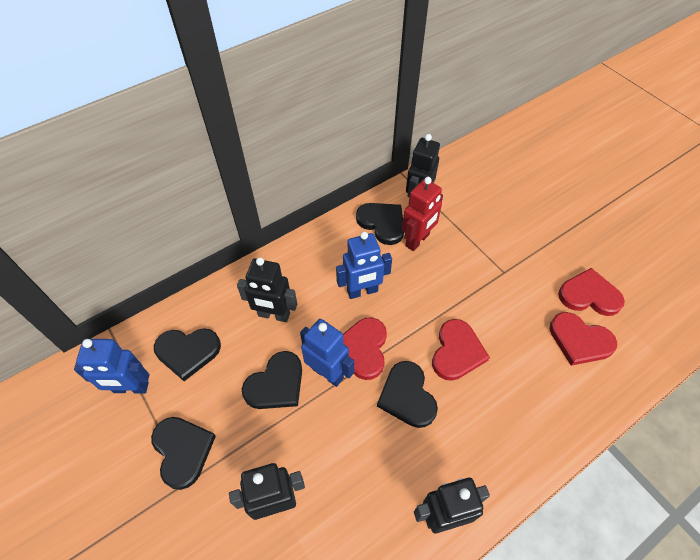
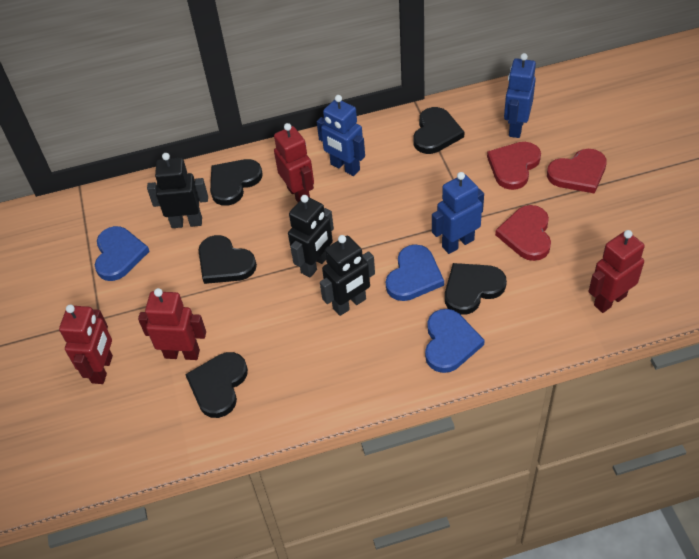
black robot: 4 -> 3
blue heart: 0 -> 3
red heart: 4 -> 3
red robot: 1 -> 4

